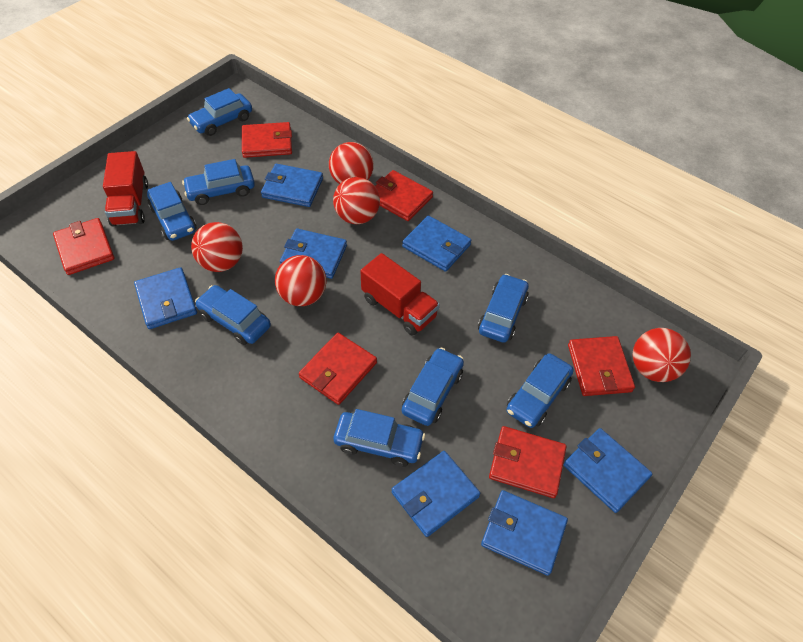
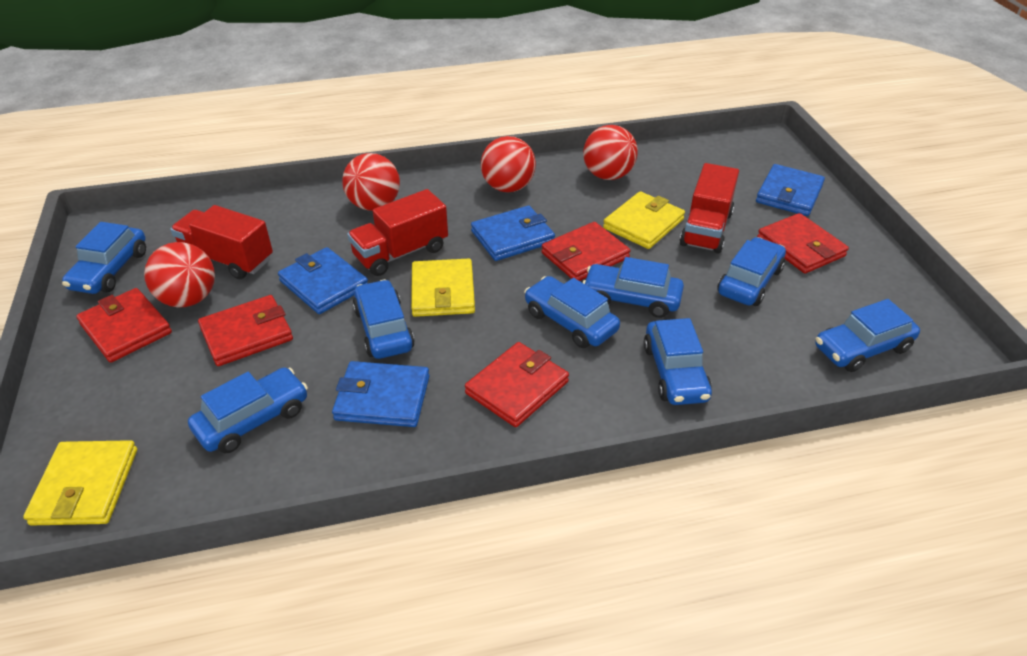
blue wallet: 7 -> 4
red ball: 5 -> 4
red truck: 2 -> 3
red wallet: 6 -> 5
yellow wallet: 0 -> 3

